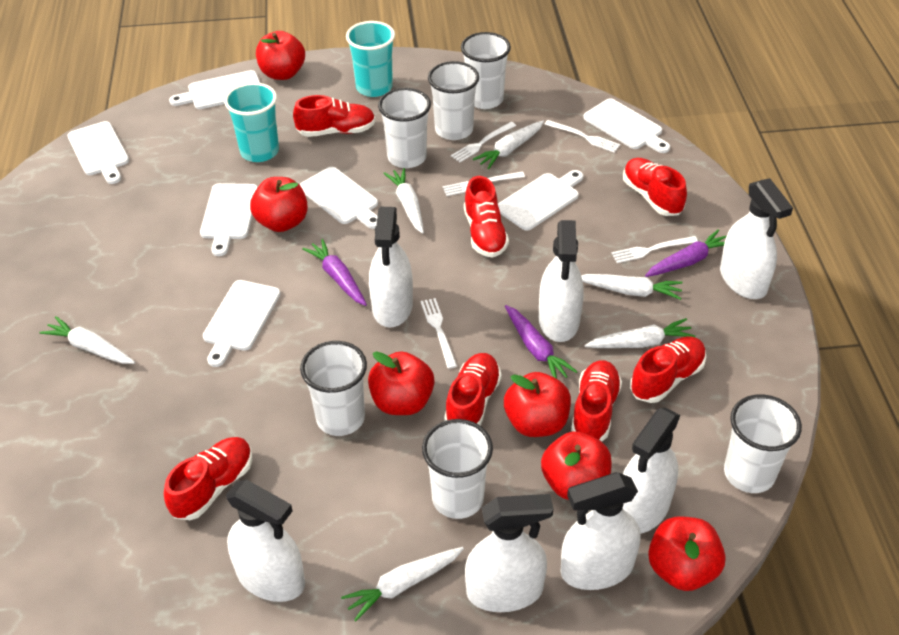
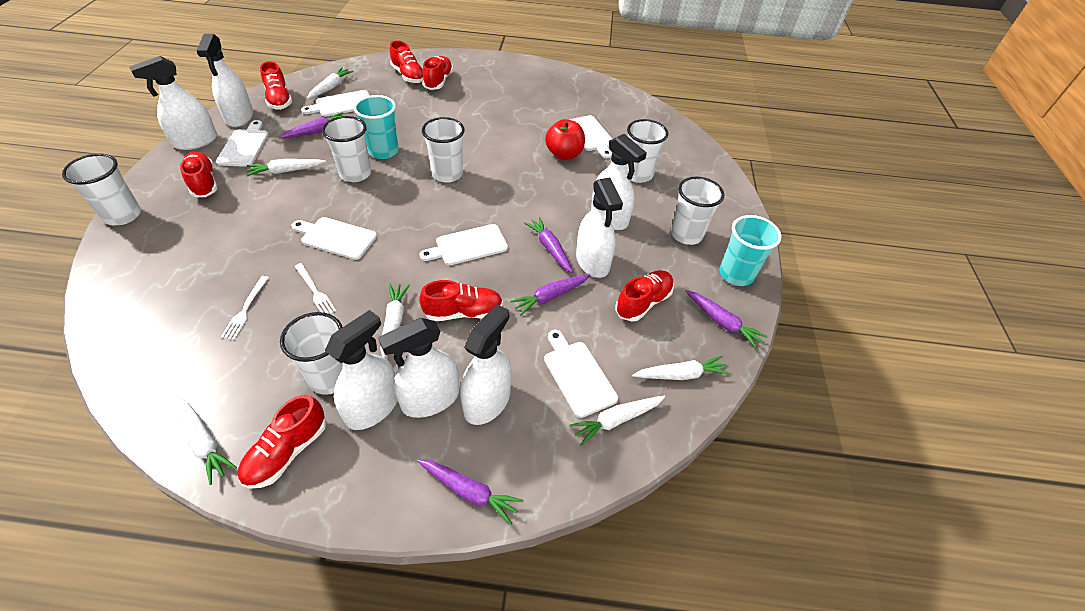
purple carrot: 3 -> 5
red apple: 6 -> 1
white cutting board: 7 -> 6
white fork: 5 -> 2

